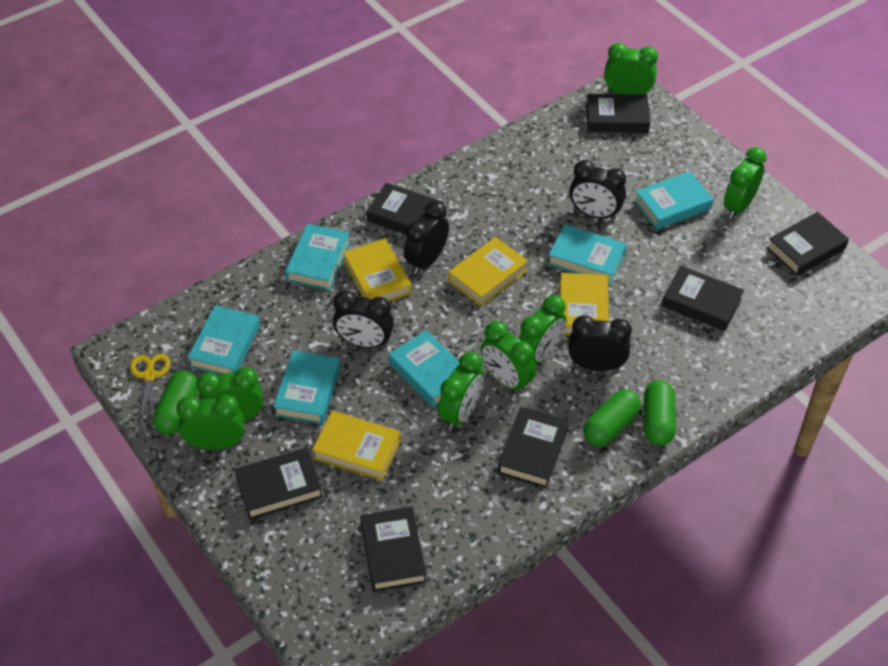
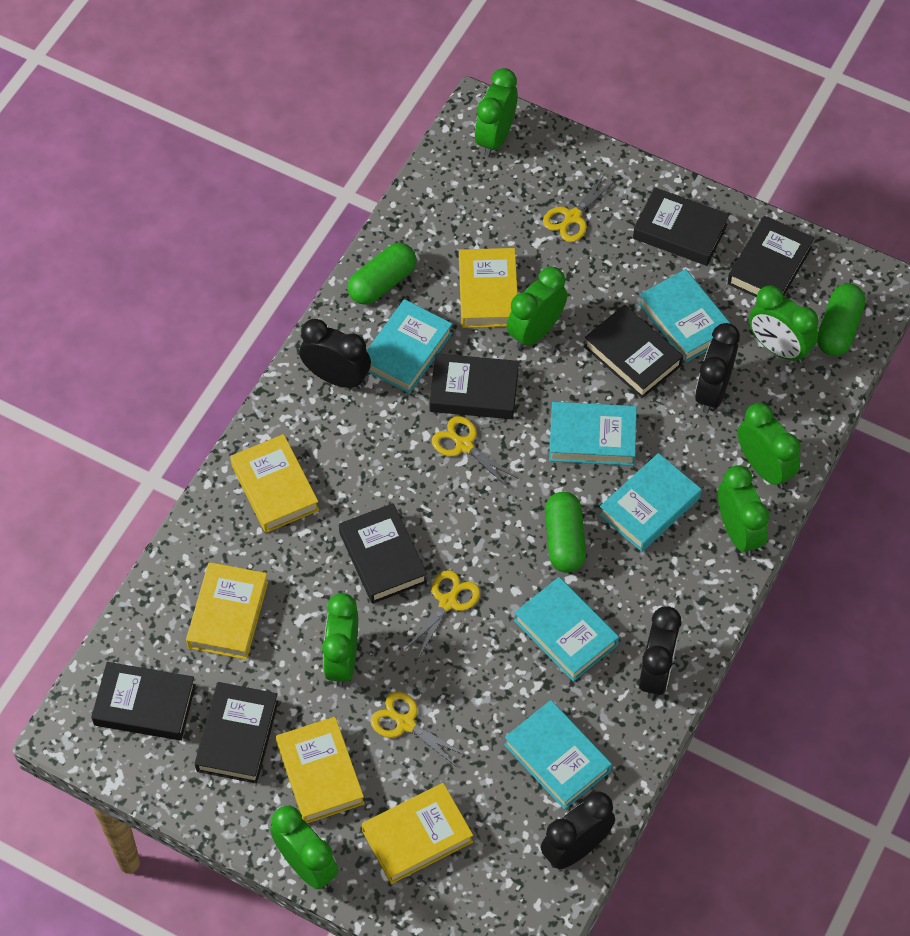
yellow book: 4 -> 5
yellow scissors: 1 -> 4

